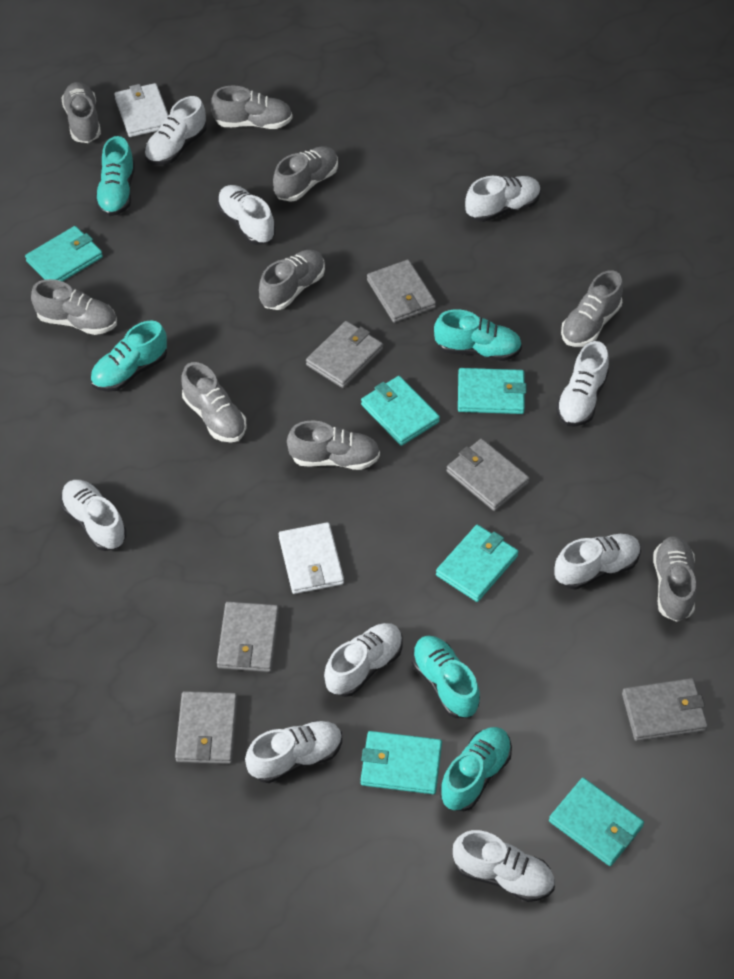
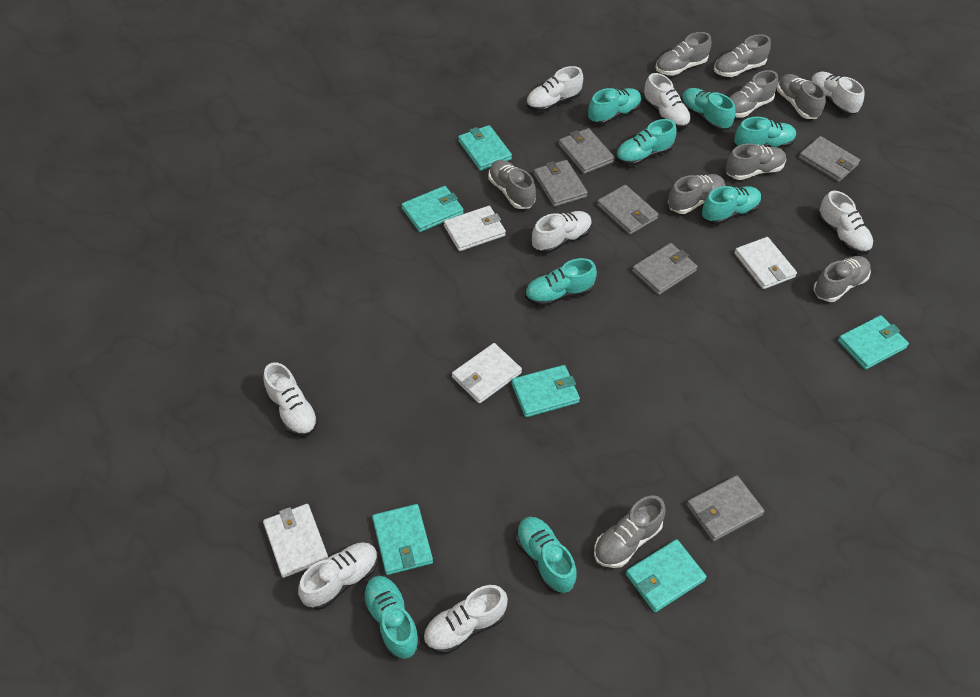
turquoise shoe: 5 -> 8
white shoe: 9 -> 8
white wallet: 2 -> 4

